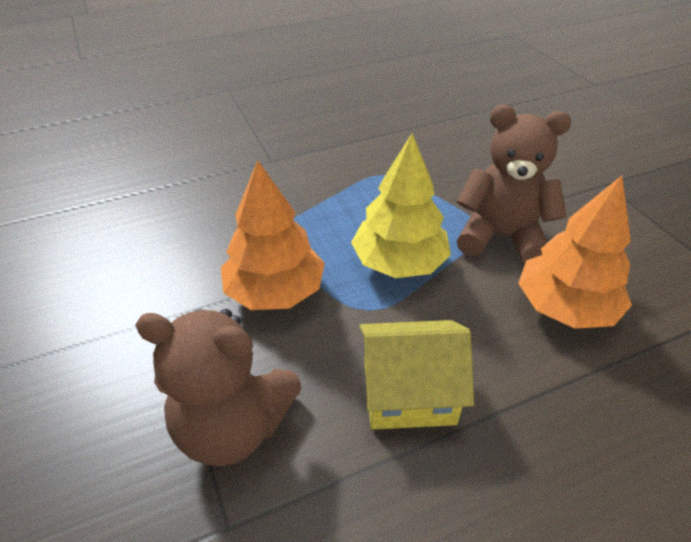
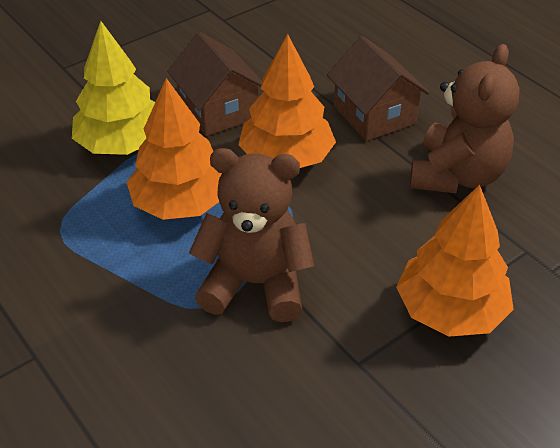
brown house: 0 -> 2
orange tree: 2 -> 3
yellow house: 1 -> 0

